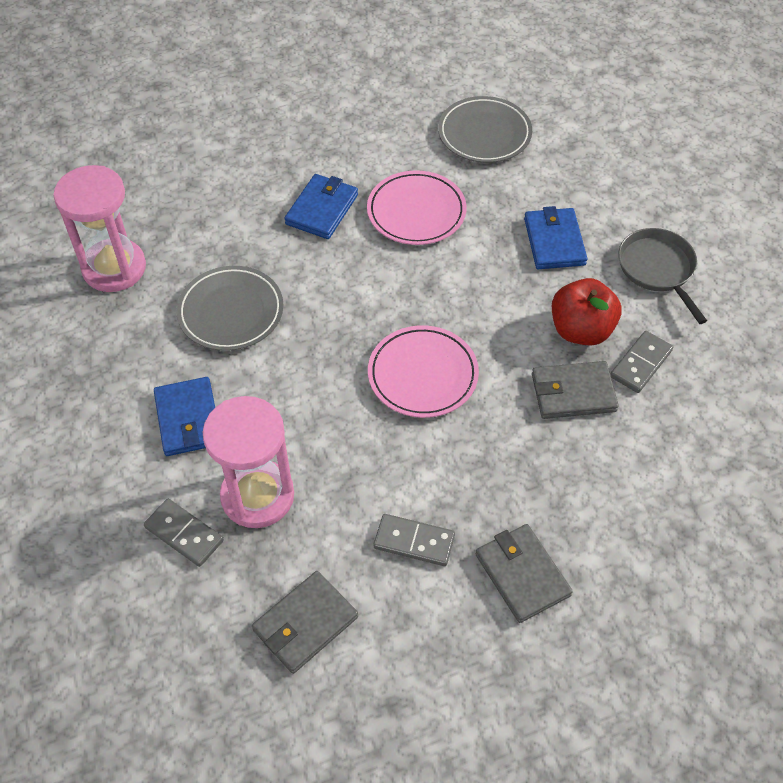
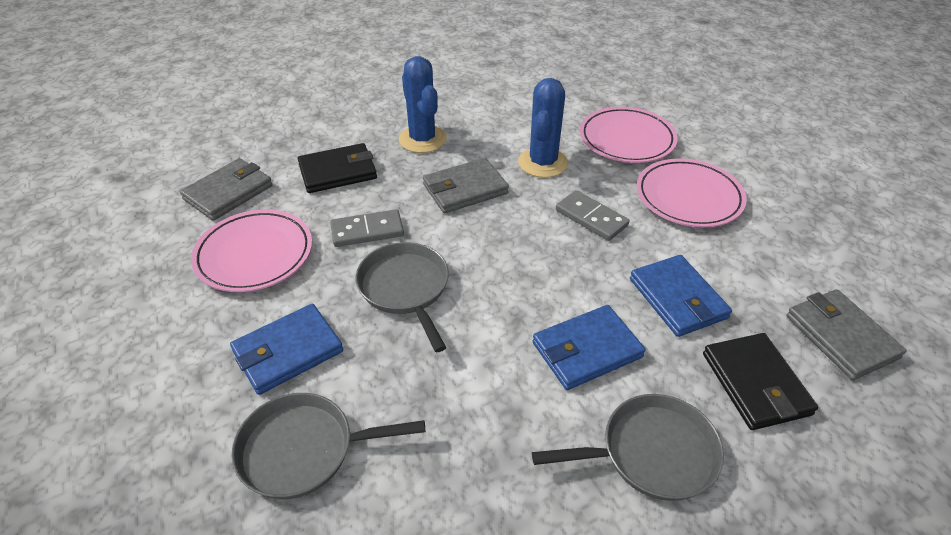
black wallet: 0 -> 2
blue cactus: 0 -> 2
grey domino: 3 -> 2
grey pan: 1 -> 3
grey plate: 2 -> 0
pink hourglass: 2 -> 0
pink plate: 2 -> 3
red apple: 1 -> 0

